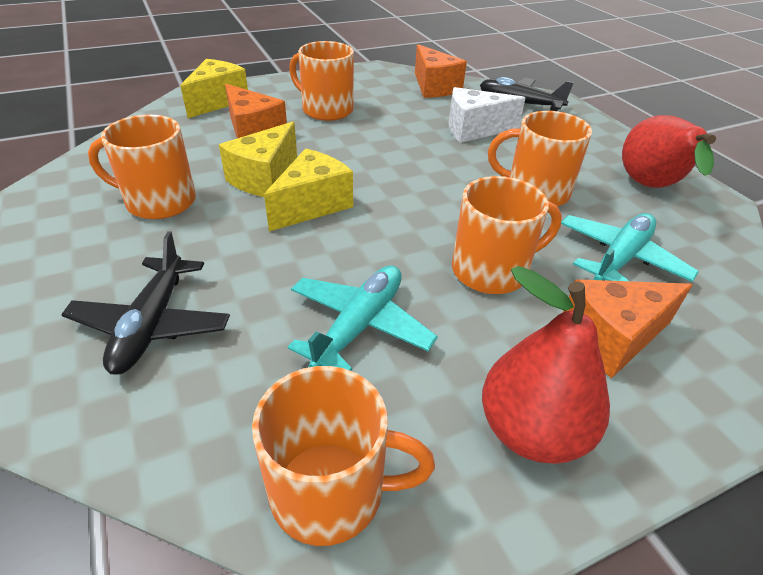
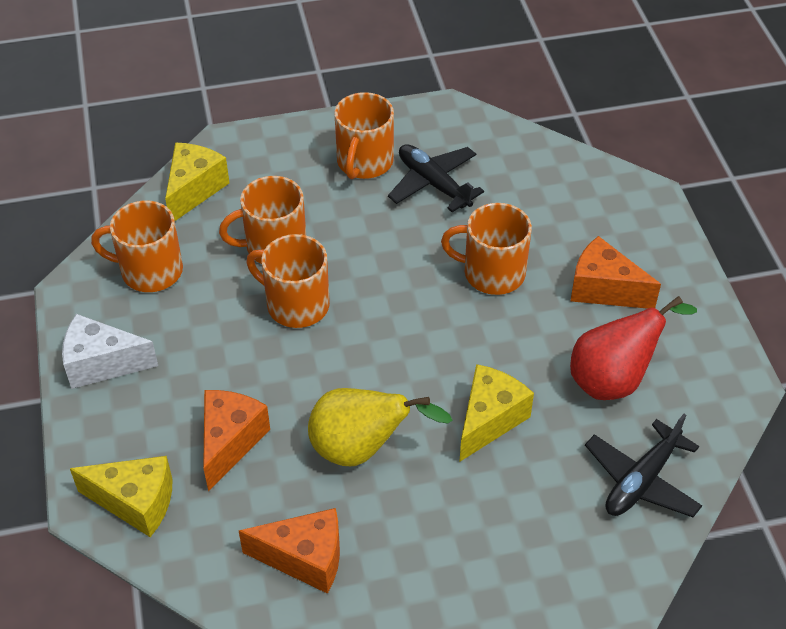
red pear: 2 -> 1
turquoise plane: 2 -> 0
yellow pear: 0 -> 1

